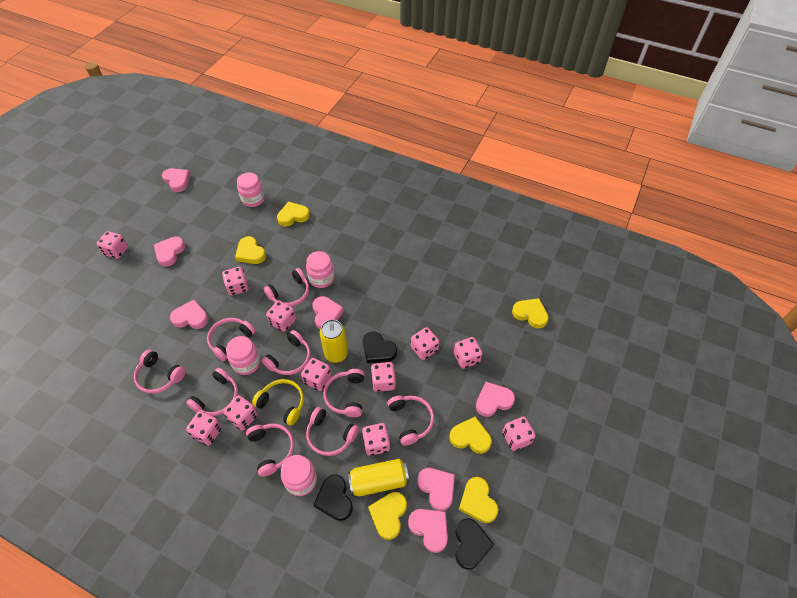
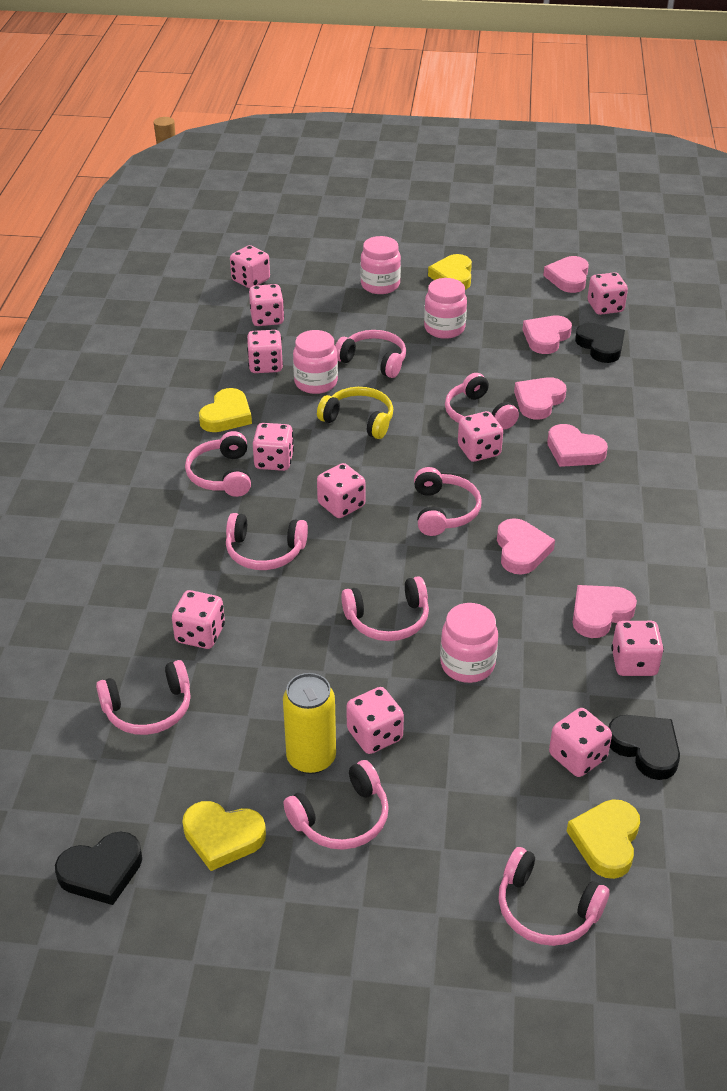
pink heart: 7 -> 6
yellow can: 2 -> 1
yellow heart: 6 -> 4

